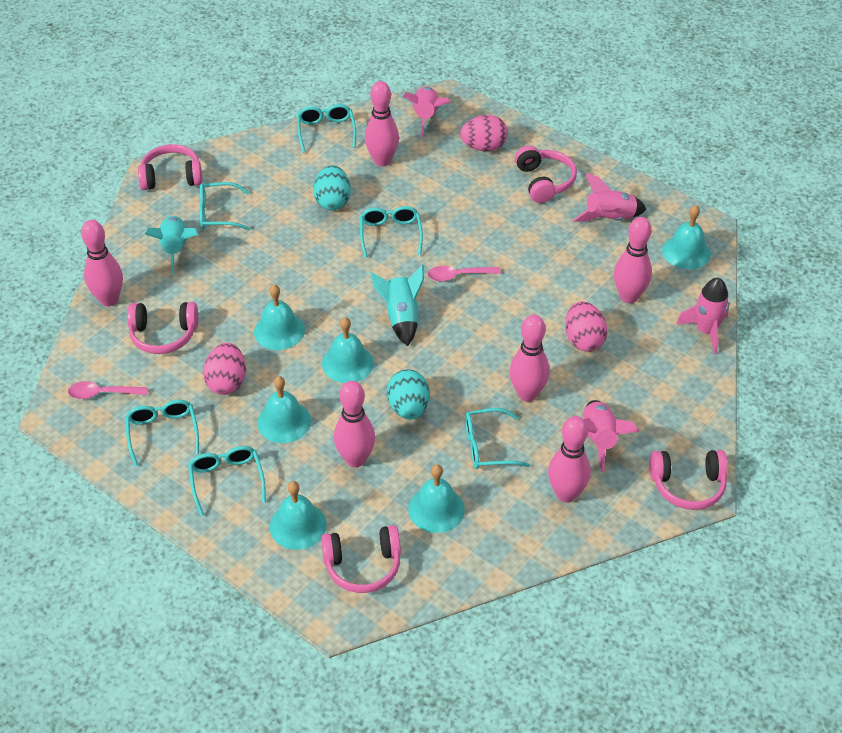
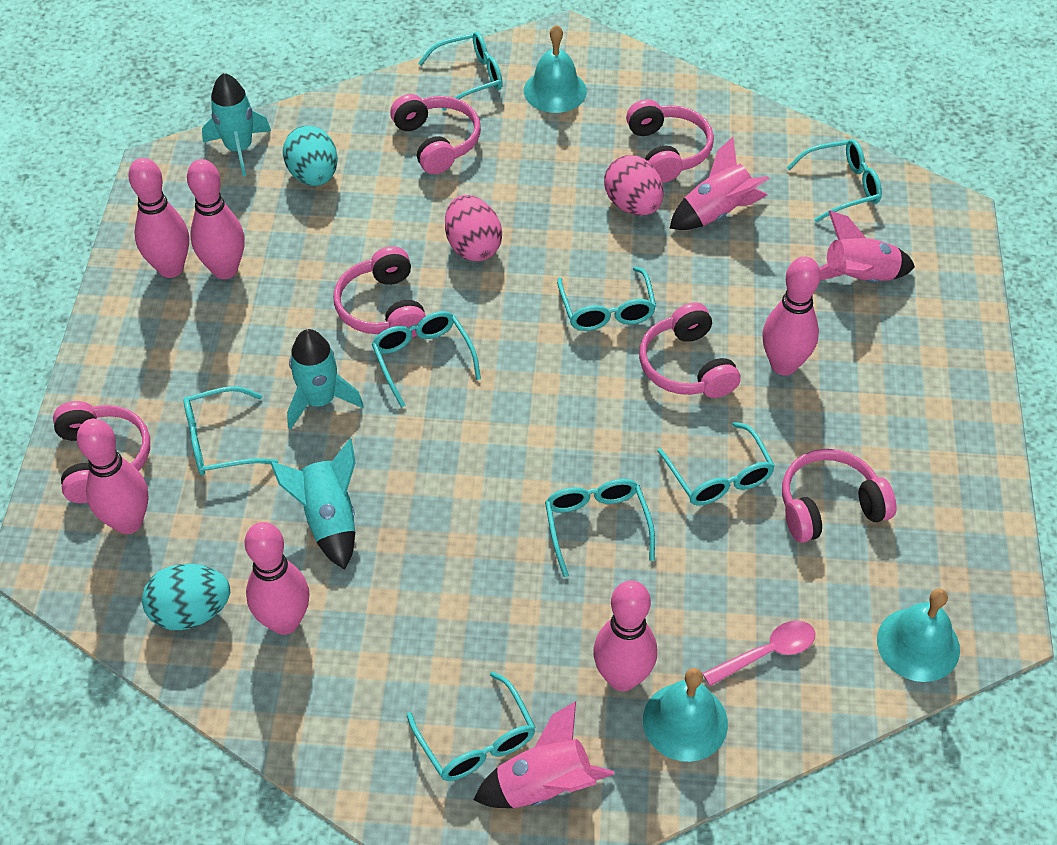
pink egg: 3 -> 2
pink headphones: 5 -> 6
pink rocket: 4 -> 3
pink spoon: 2 -> 1
turquoise bell: 6 -> 3
turquoise glasses: 6 -> 8
turquoise rocket: 2 -> 3

